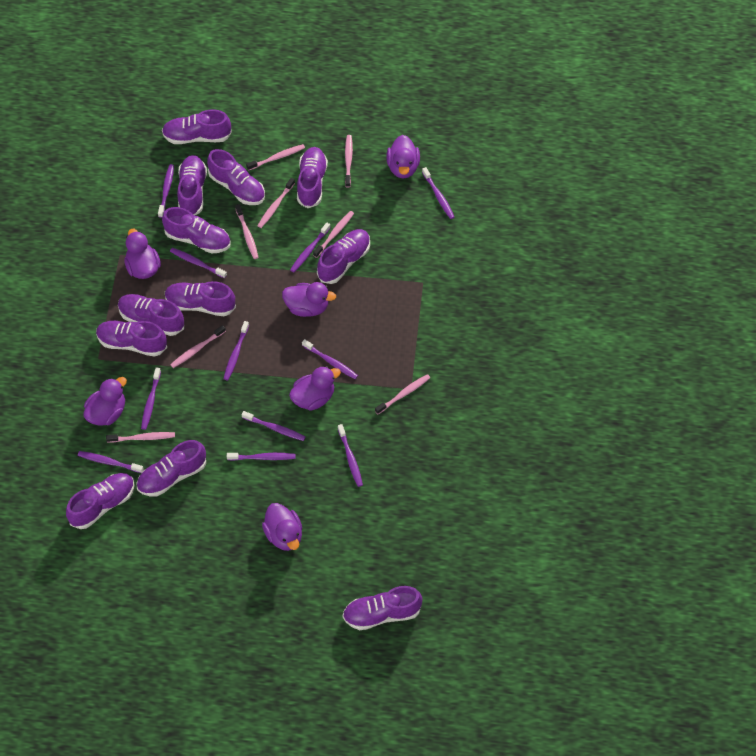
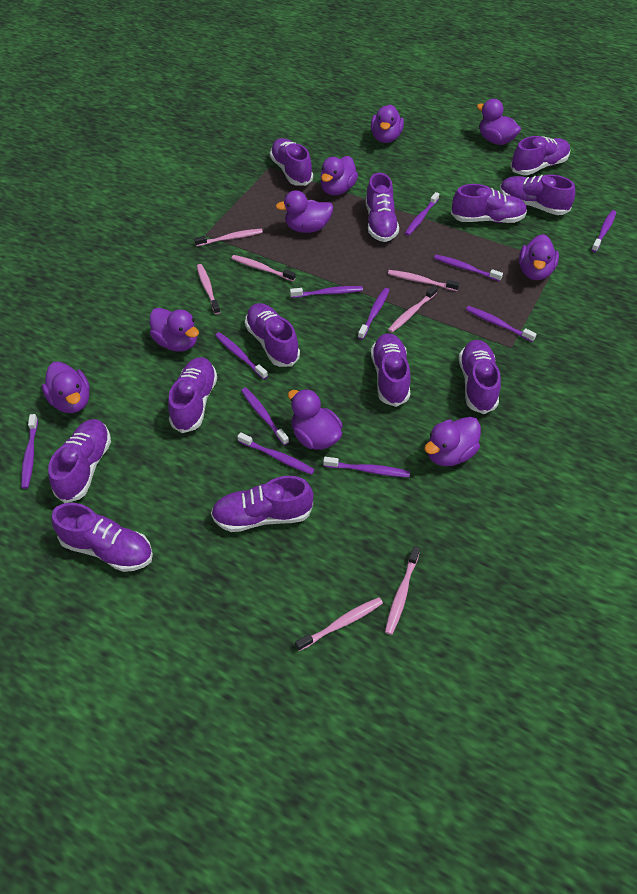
pink toothbrush: 8 -> 7
purple duck: 6 -> 9

